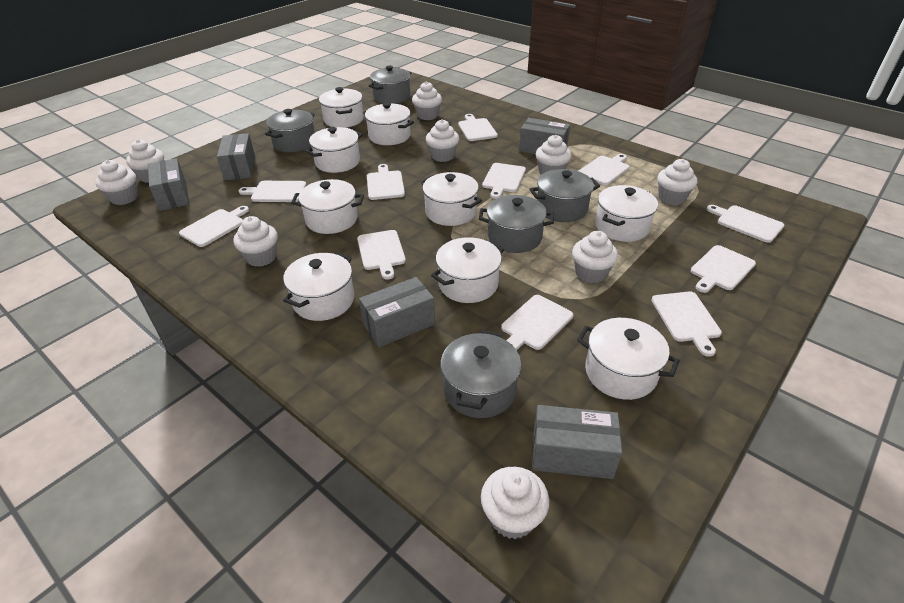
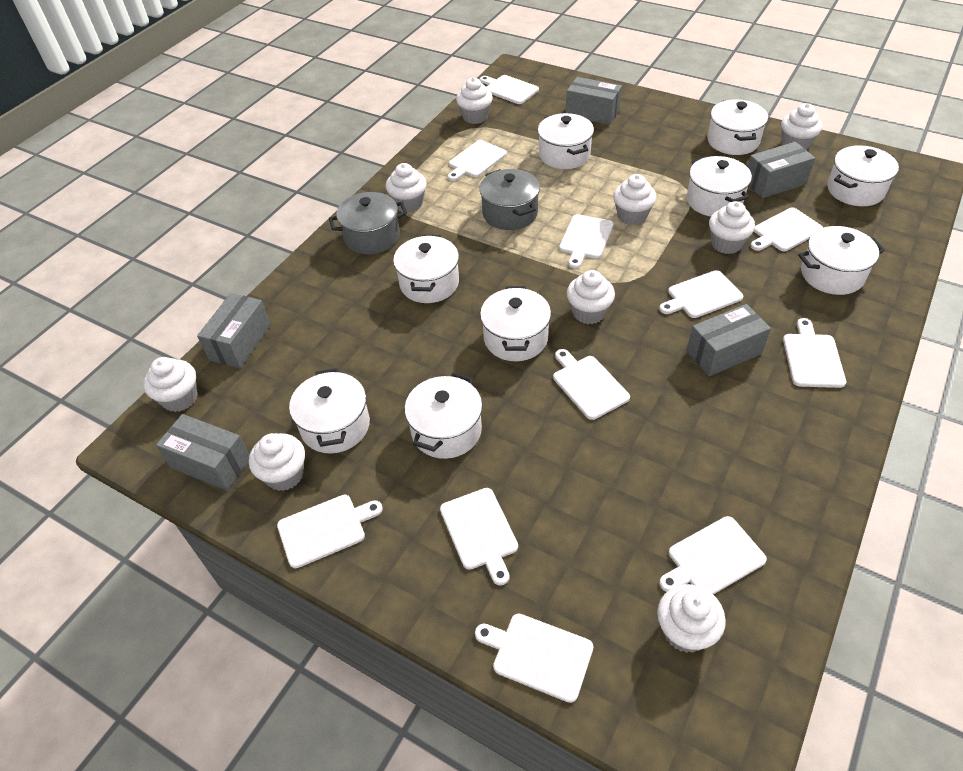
grey pot: 5 -> 2

